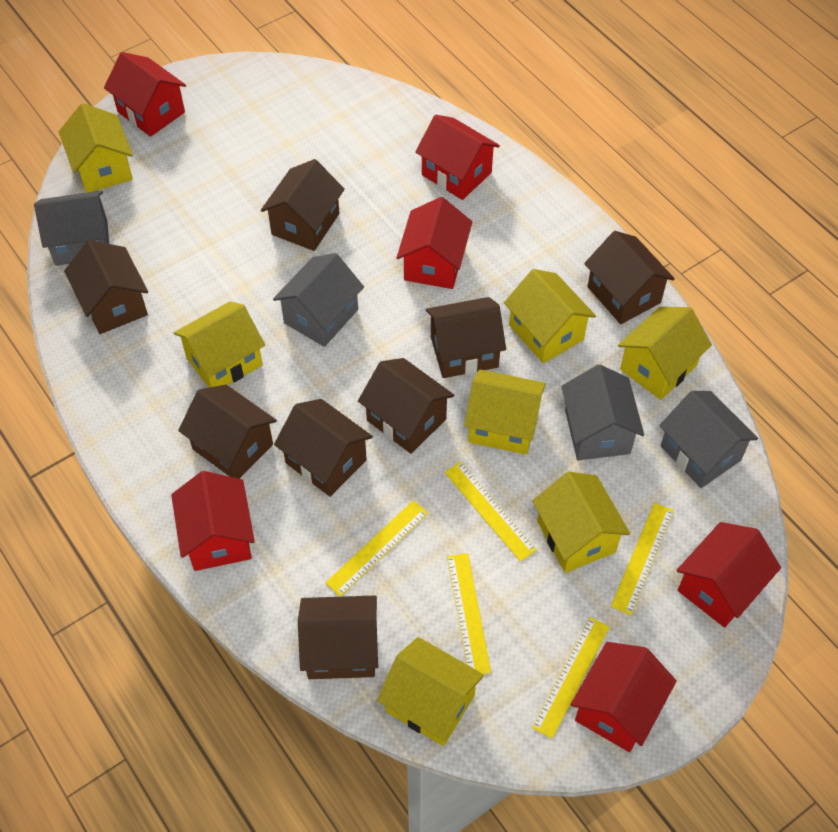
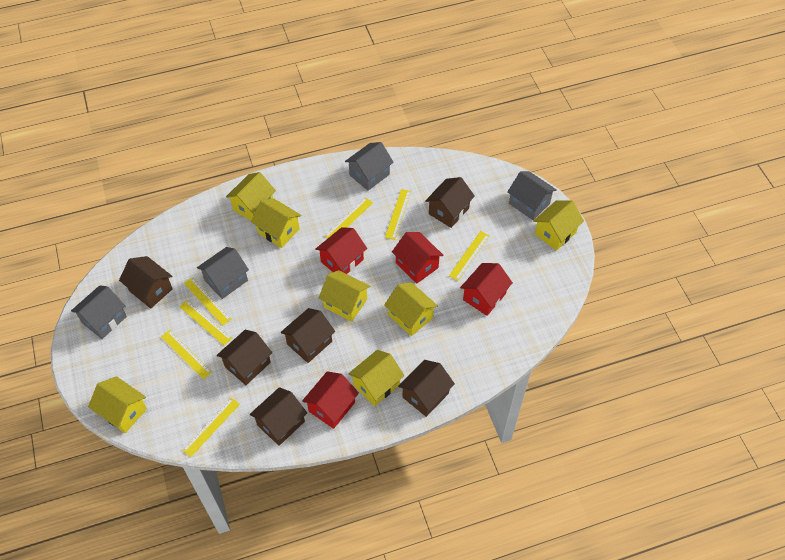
brown house: 8 -> 6
red house: 6 -> 4
yellow ruler: 5 -> 7

